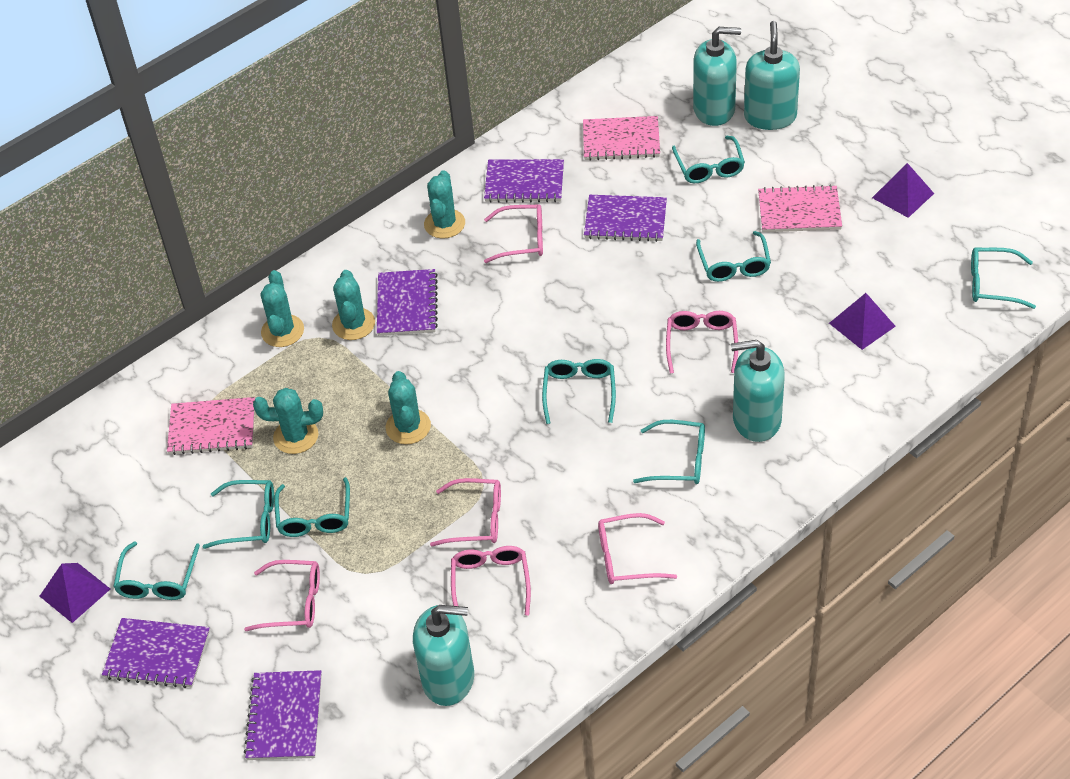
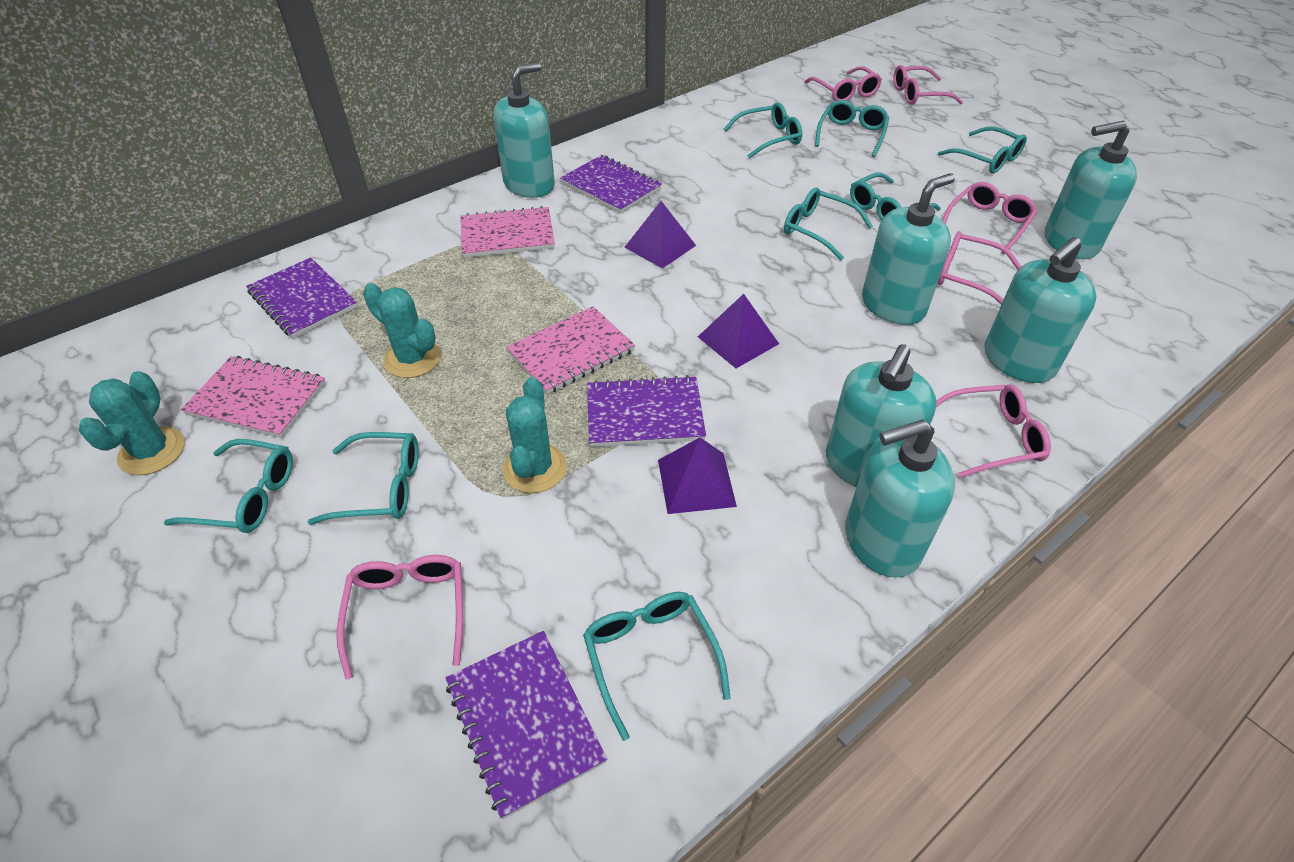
purple notebook: 5 -> 4
turquoise cactus: 5 -> 3
turquoise soap dispenser: 4 -> 6

